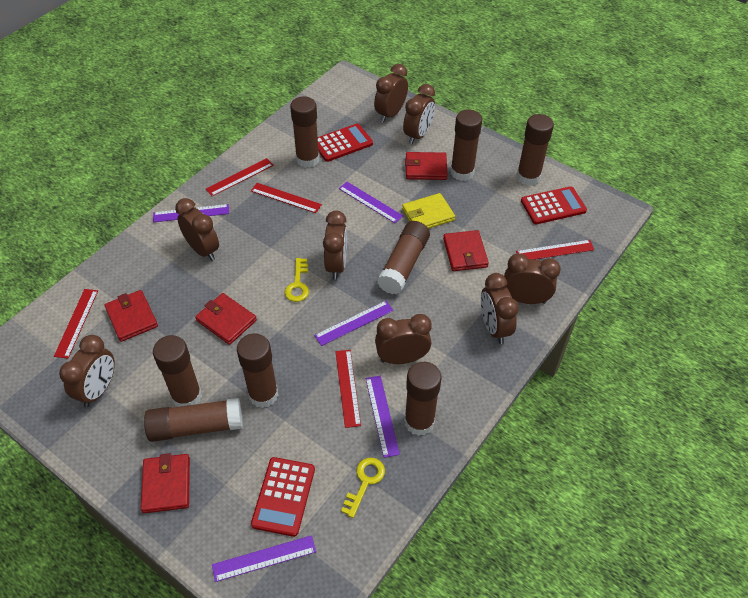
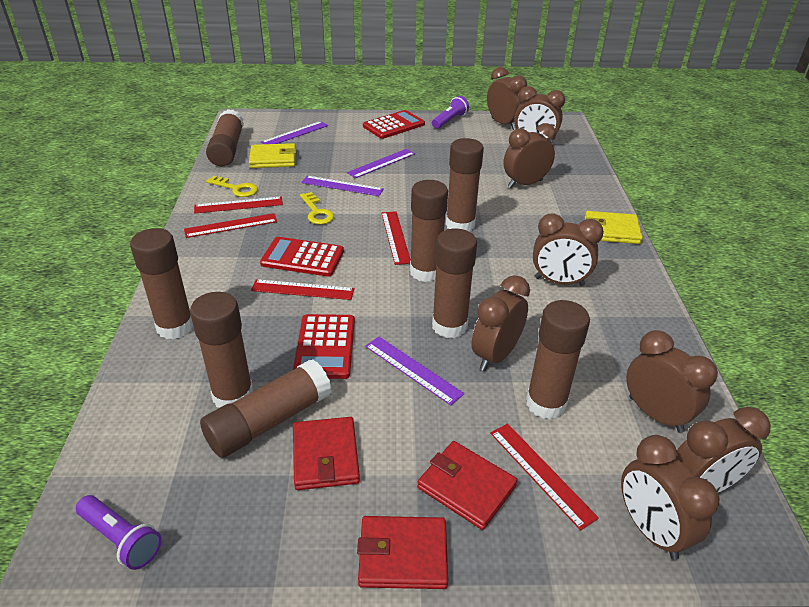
purple flashlight: 0 -> 2
purple ruler: 5 -> 4
red wallet: 5 -> 3
yellow wallet: 1 -> 2

